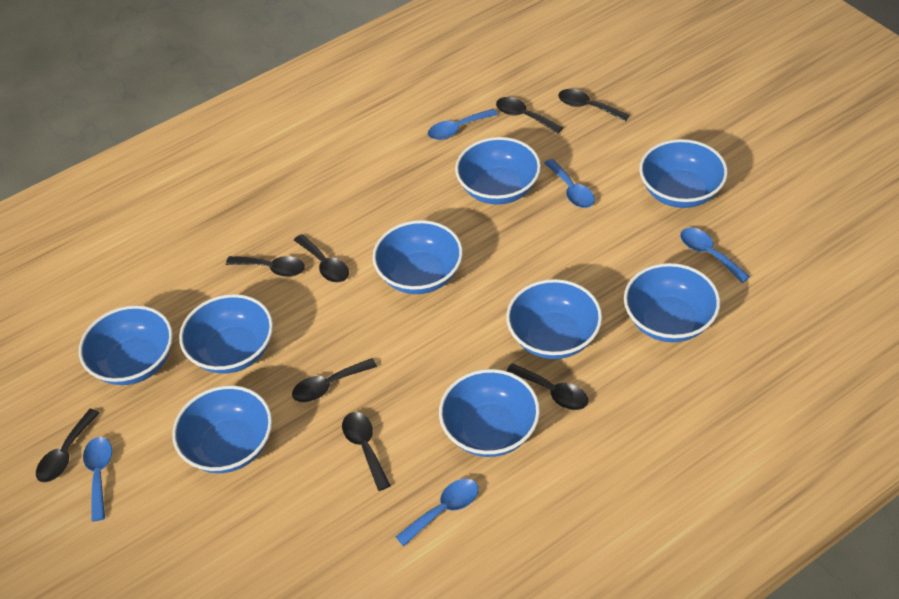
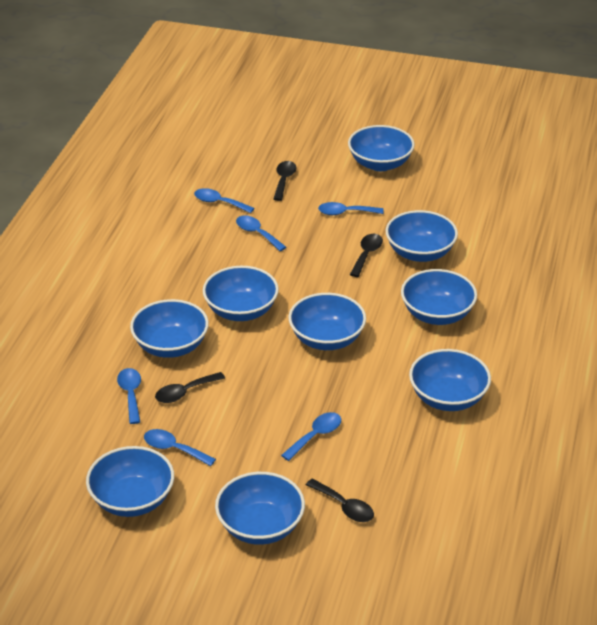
black spoon: 8 -> 4
blue spoon: 5 -> 6

